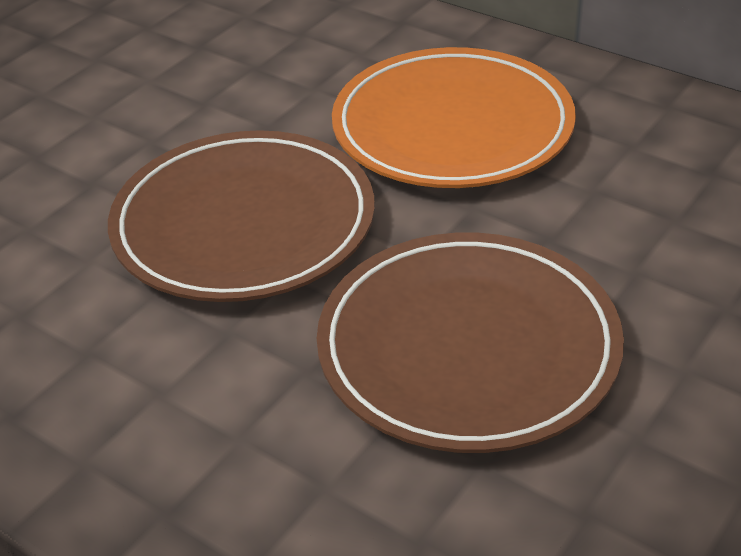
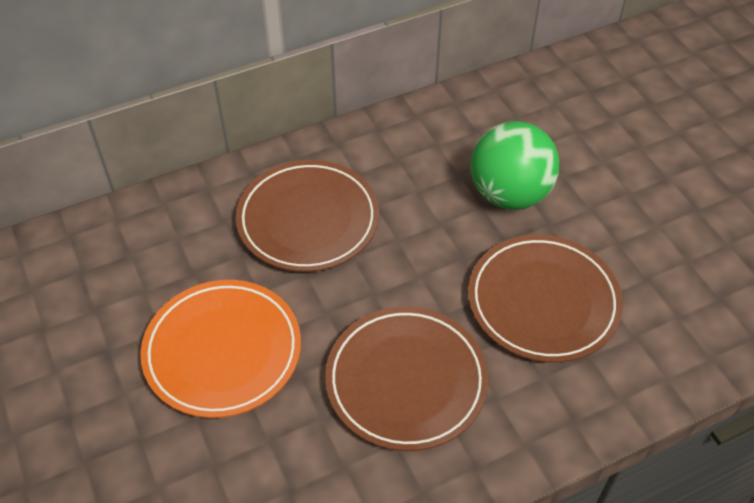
brown plate: 2 -> 3
green ball: 0 -> 1

